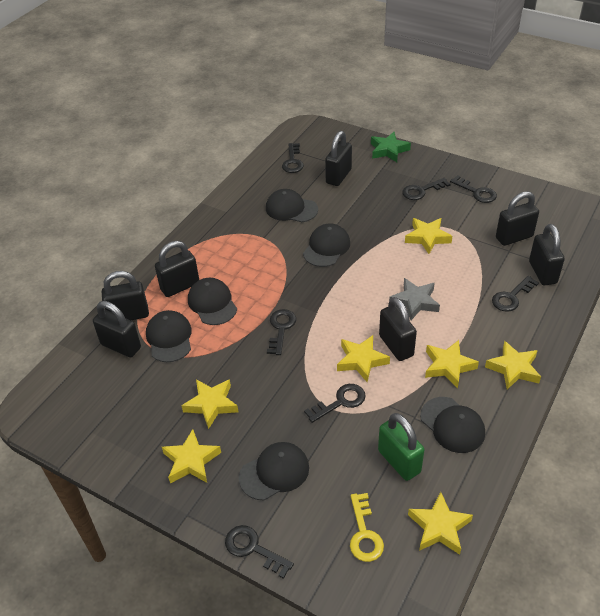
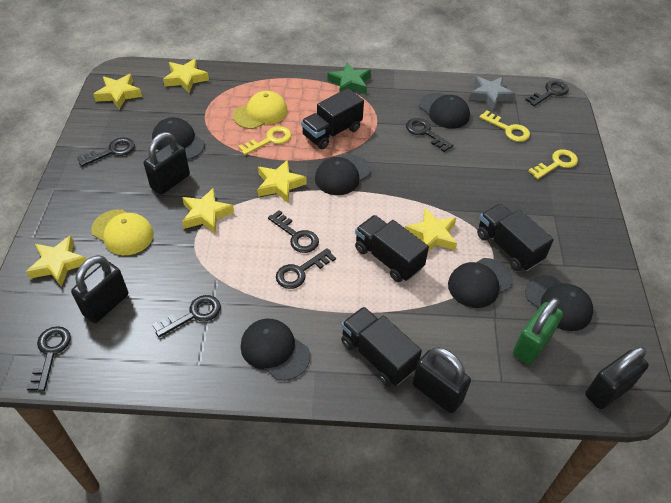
black padlock: 7 -> 4
black truck: 0 -> 4
yellow cap: 0 -> 2
yellow key: 1 -> 3
yellow star: 7 -> 6

